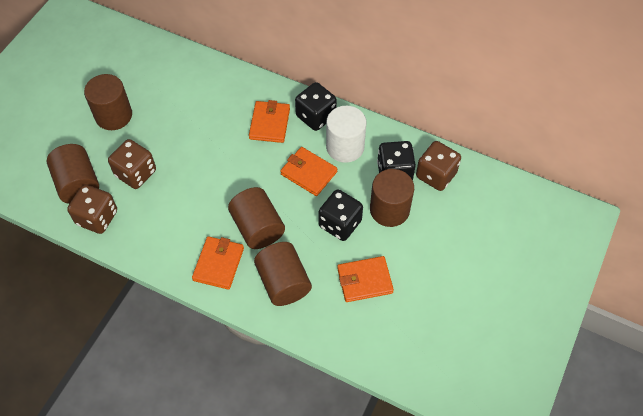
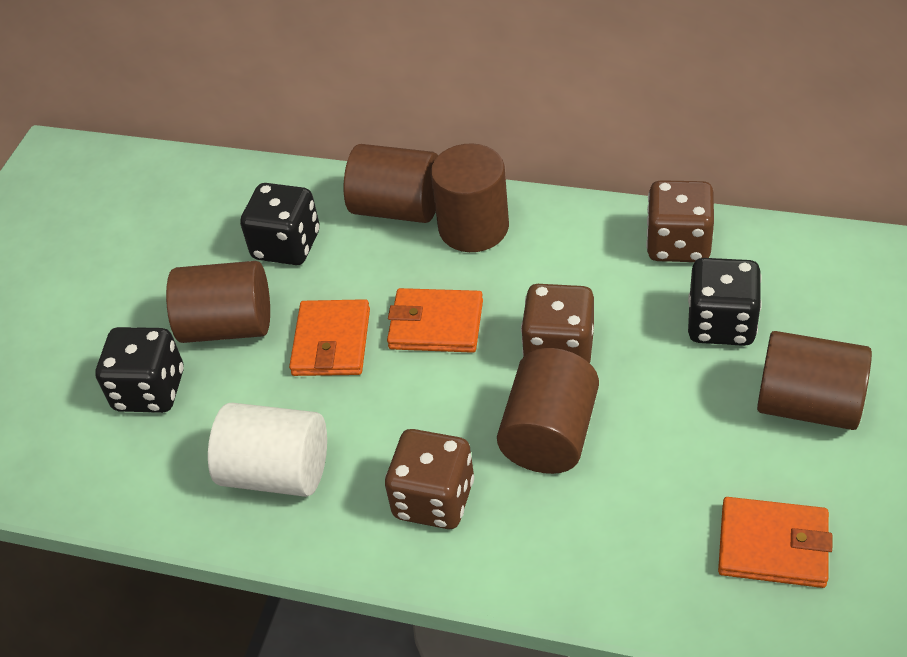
orange wallet: 4 -> 3

